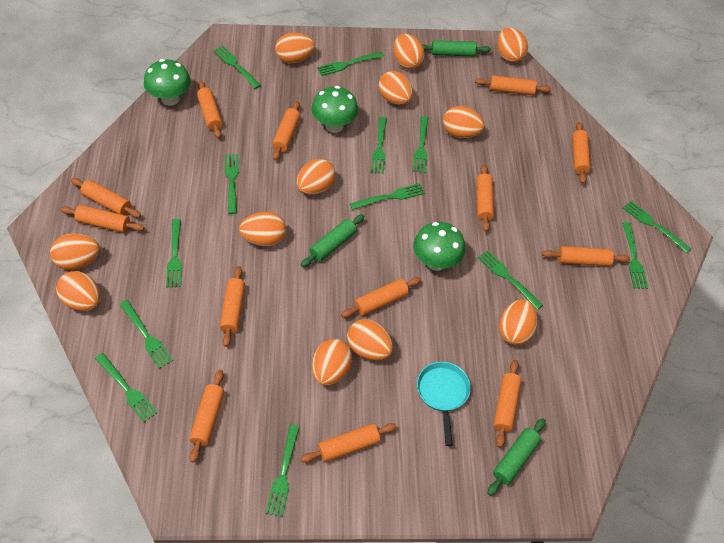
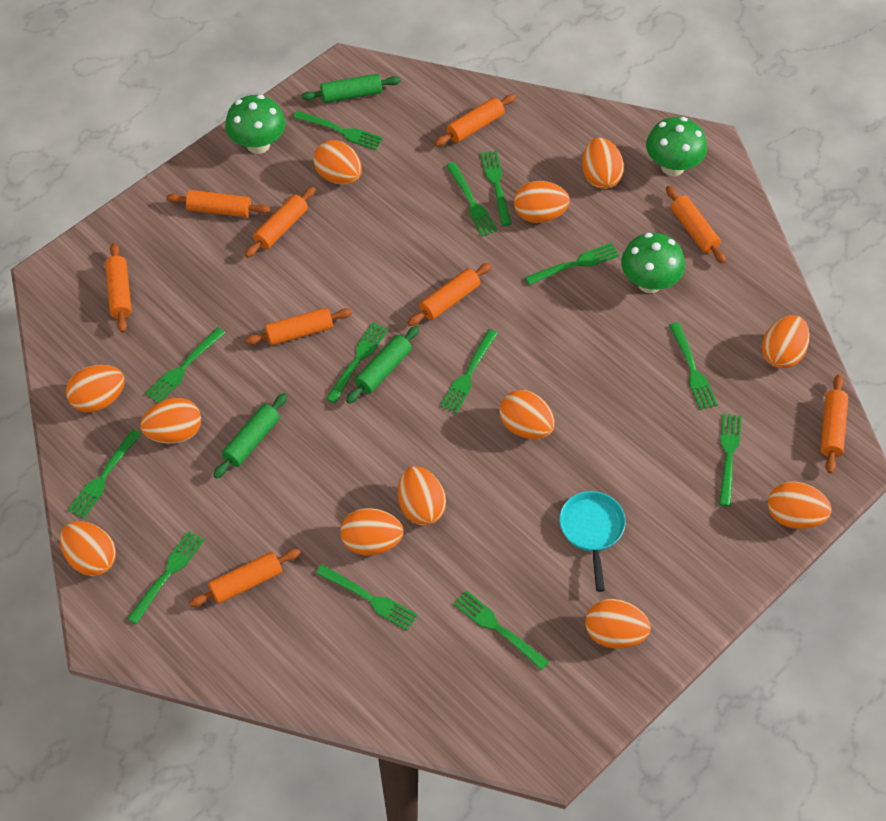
orange rolling pin: 13 -> 9

